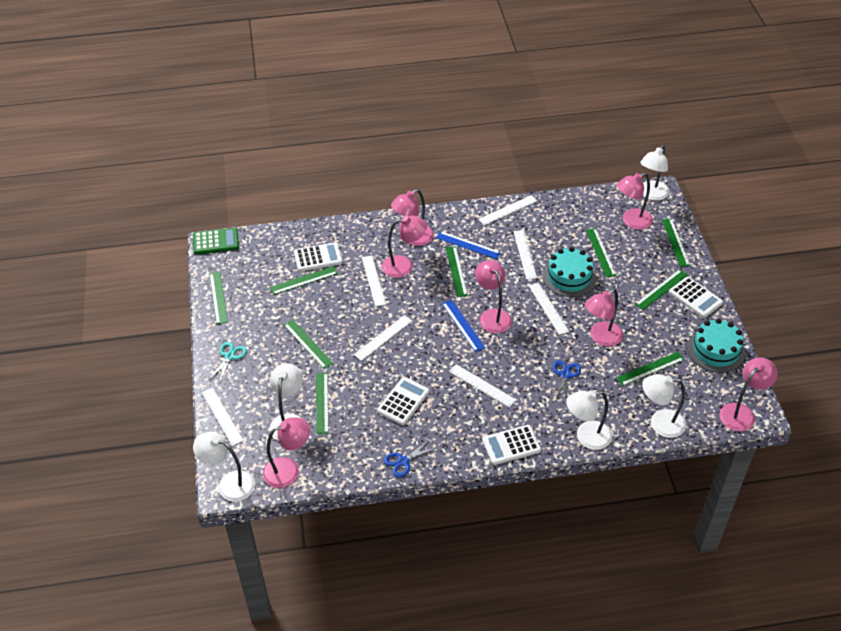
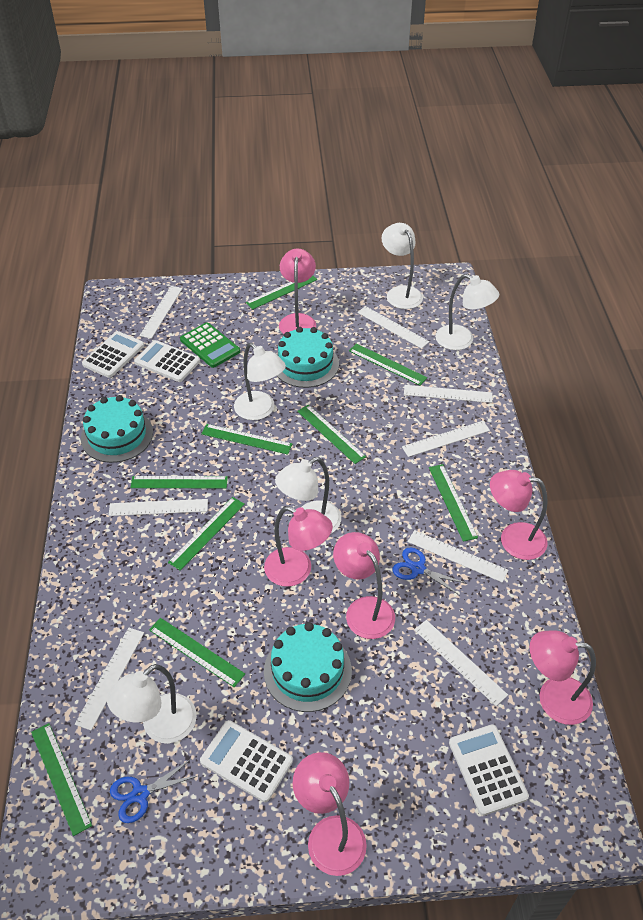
blue ruler: 2 -> 0
pink lamp: 7 -> 6
turquoise cake: 2 -> 3
turquoise scissors: 1 -> 0
white ruler: 7 -> 8

